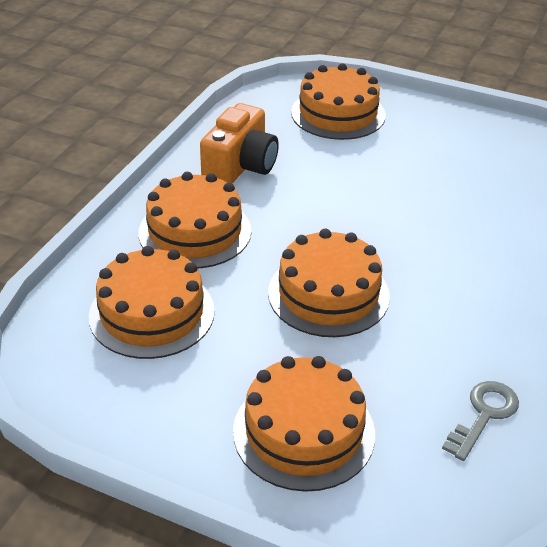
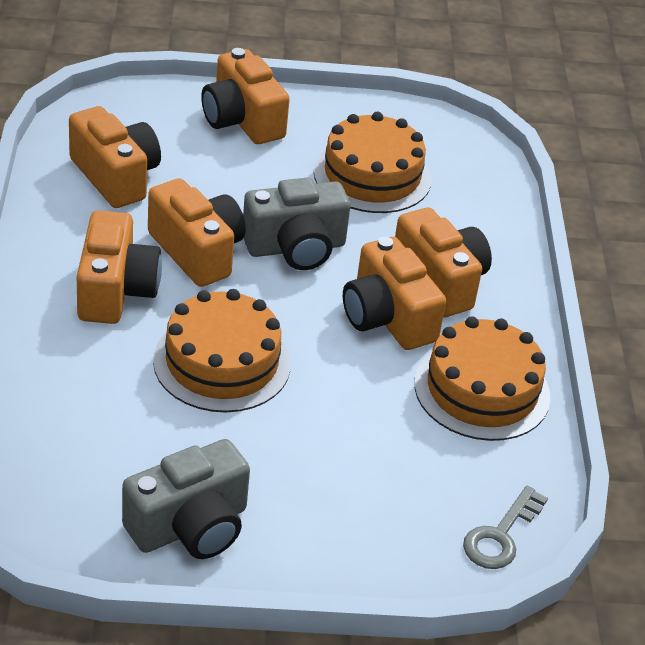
grey camera: 0 -> 2
orange cake: 5 -> 3
orange camera: 1 -> 6

